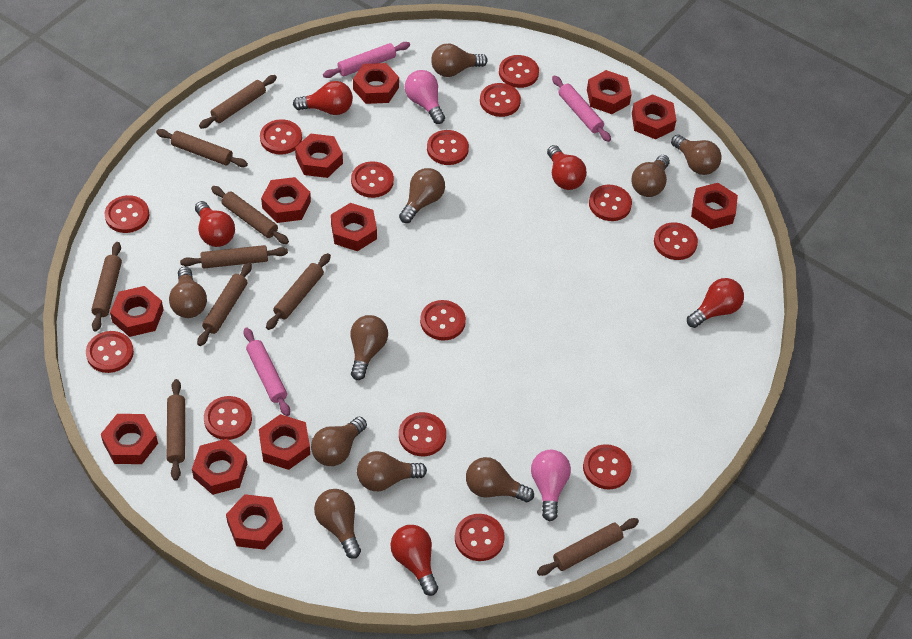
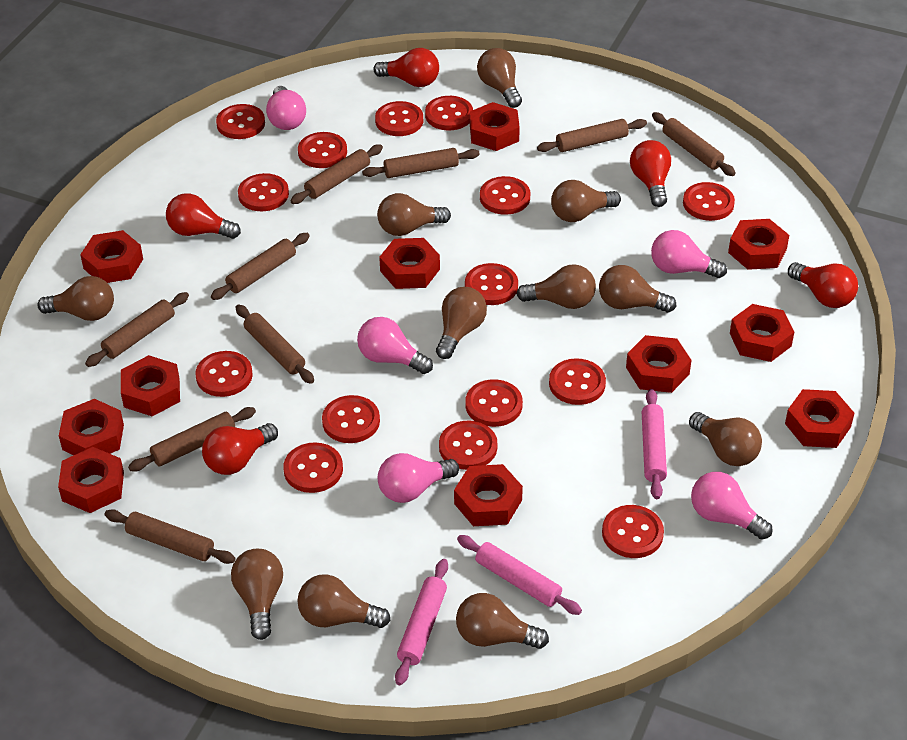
brown light bulb: 10 -> 11
pink light bulb: 2 -> 5
red button: 14 -> 15
red nut: 12 -> 11

